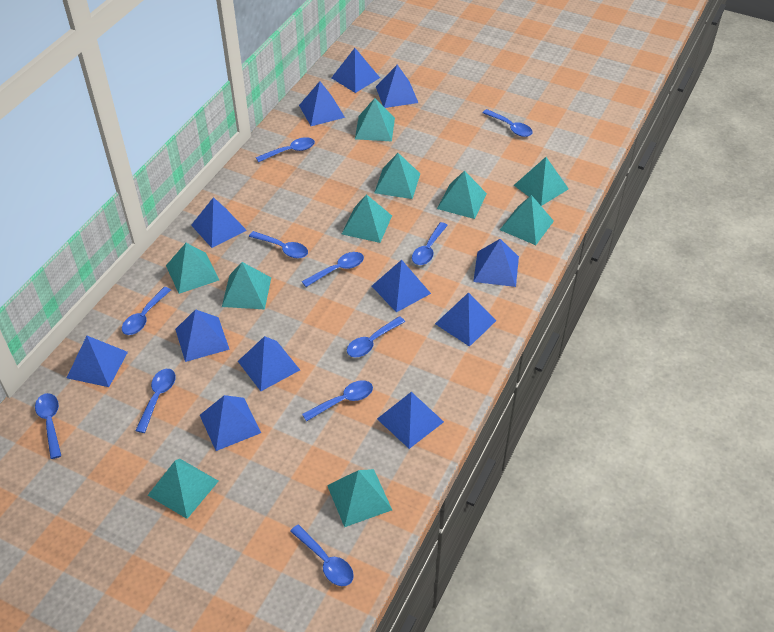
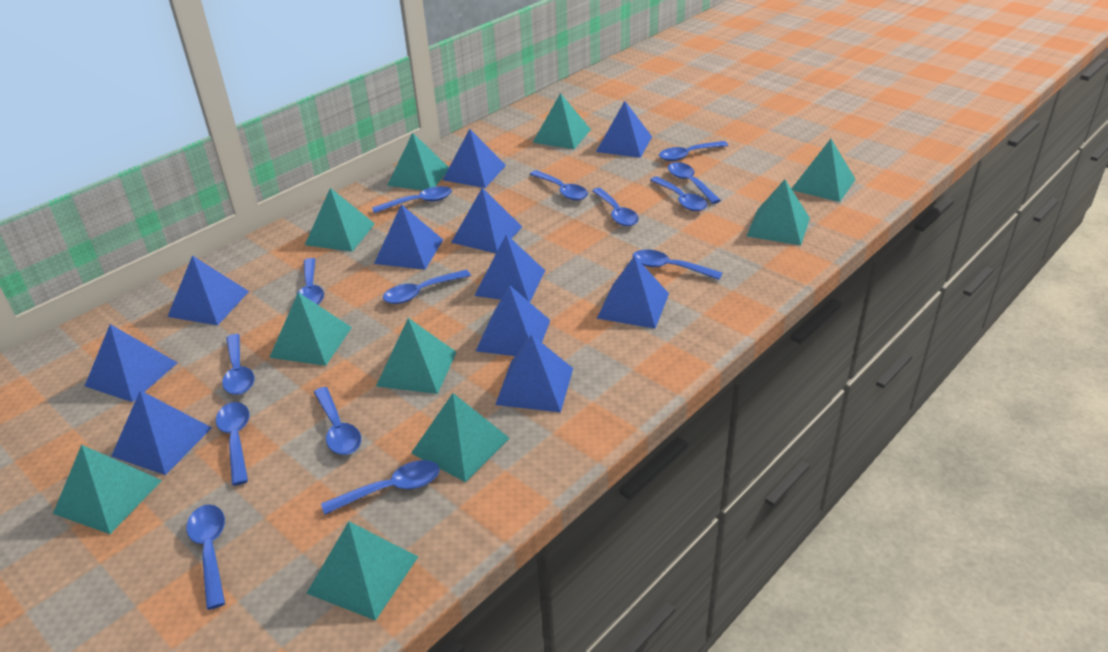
blue pyramid: 12 -> 11
blue spoon: 11 -> 14

